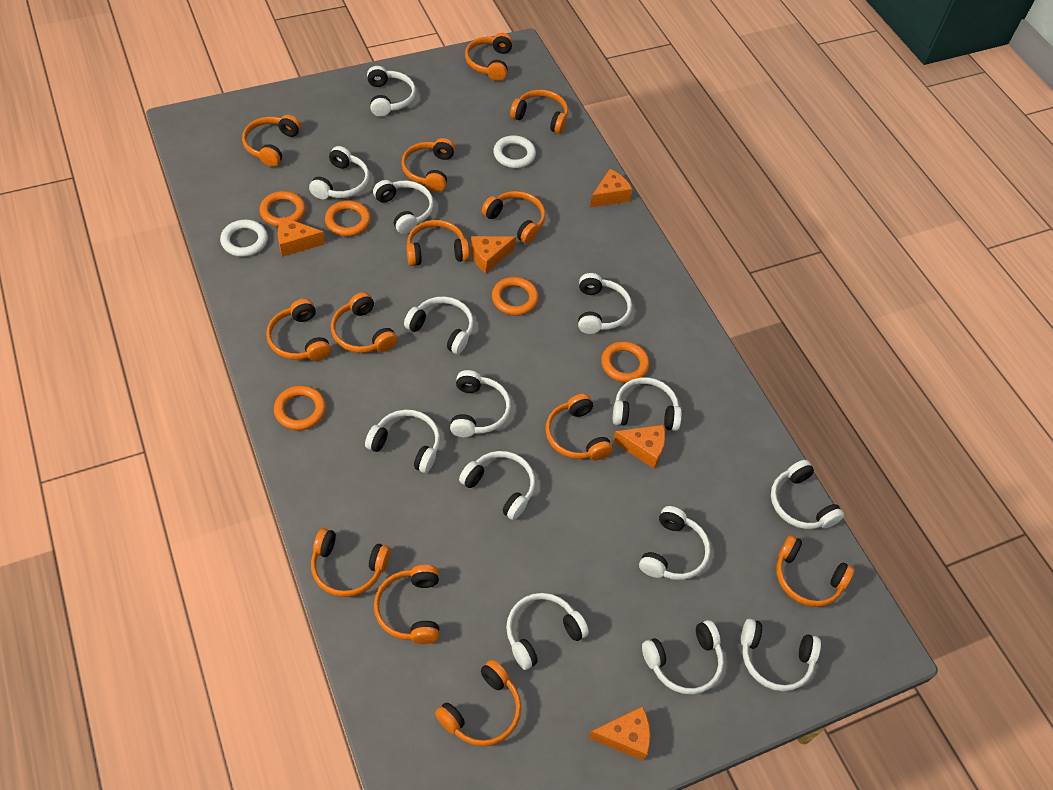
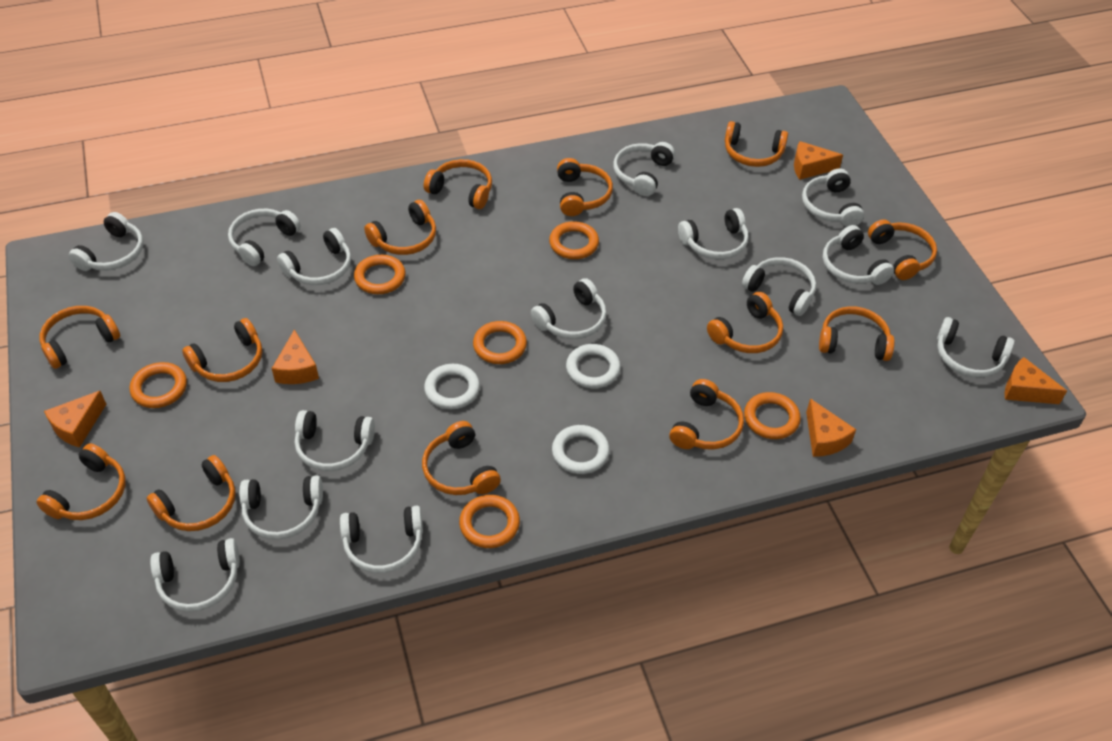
orange ring: 5 -> 6
white ring: 2 -> 3

